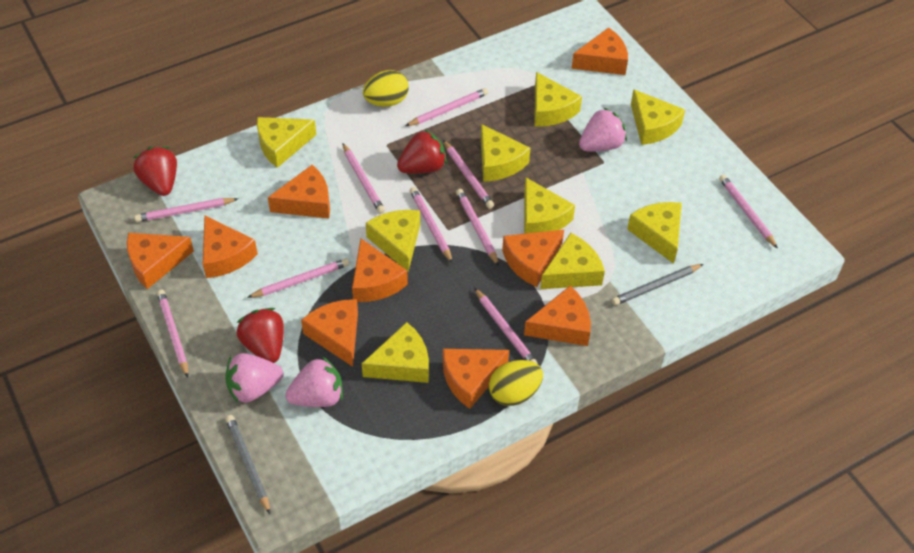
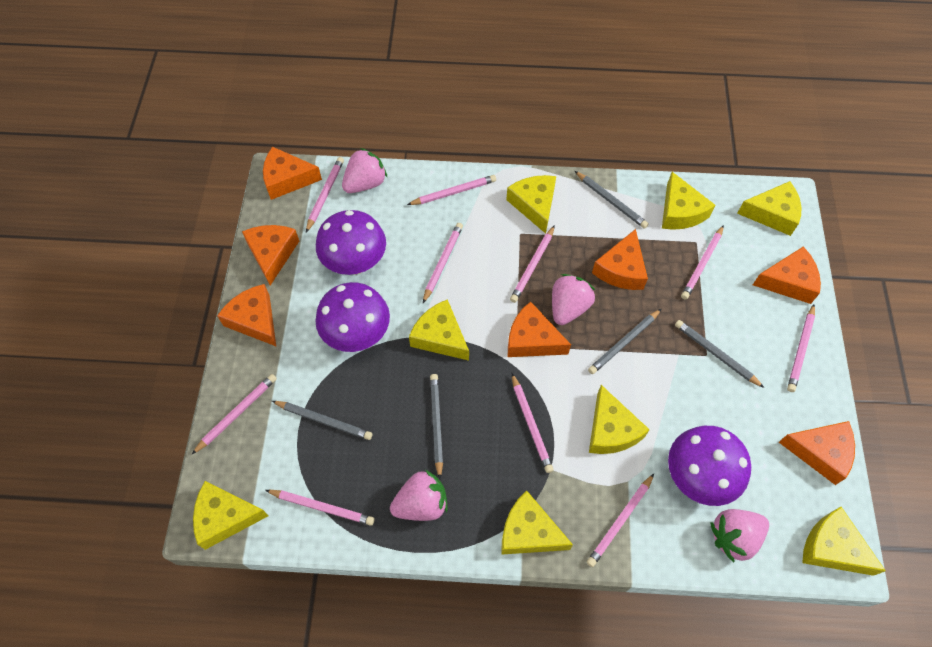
grey pencil: 2 -> 5
orange cheese: 9 -> 7
pink strawberry: 3 -> 4
purple mushroom: 0 -> 3
red strawberry: 3 -> 0
yellow cheese: 9 -> 8
yellow egg: 2 -> 0

